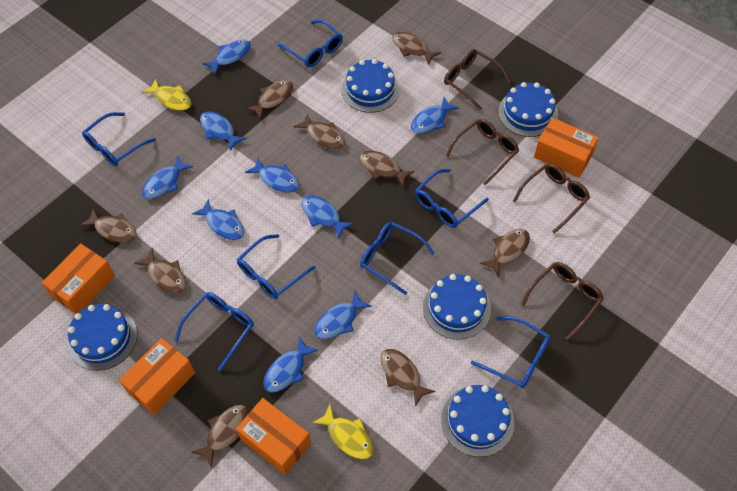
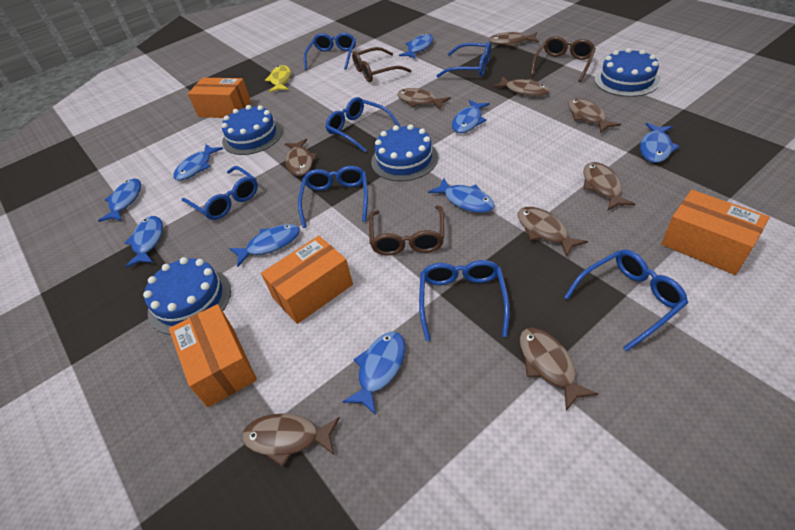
blue cake: 5 -> 4
brown glasses: 4 -> 3
yellow fish: 2 -> 1

